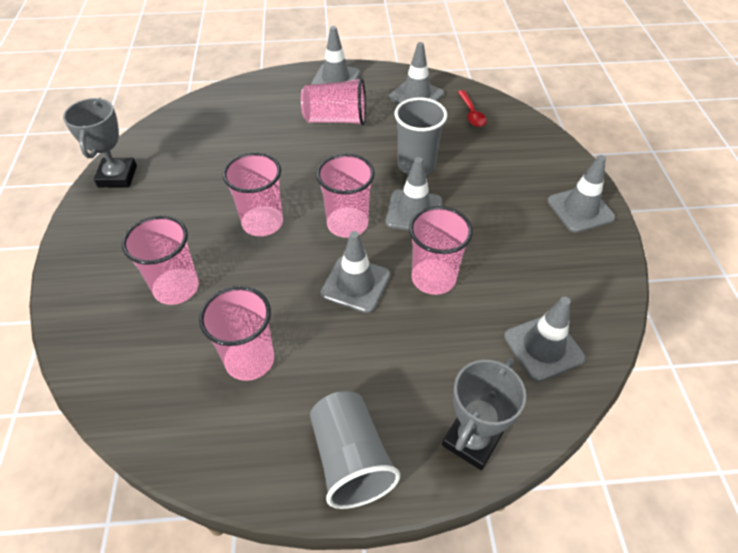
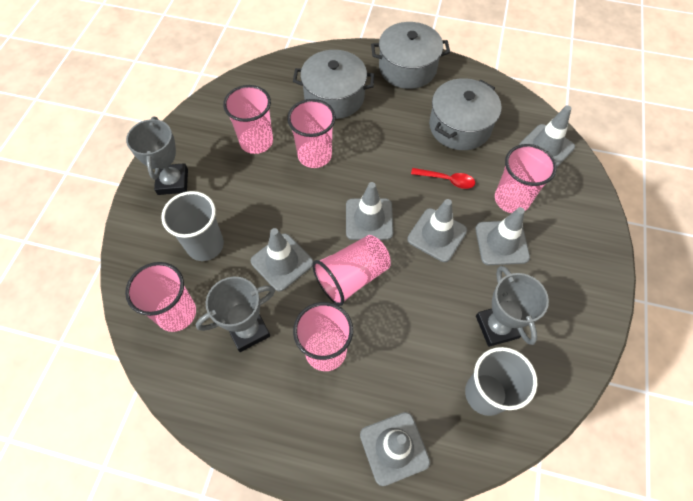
grey pot: 0 -> 3
grey trophy: 2 -> 3

